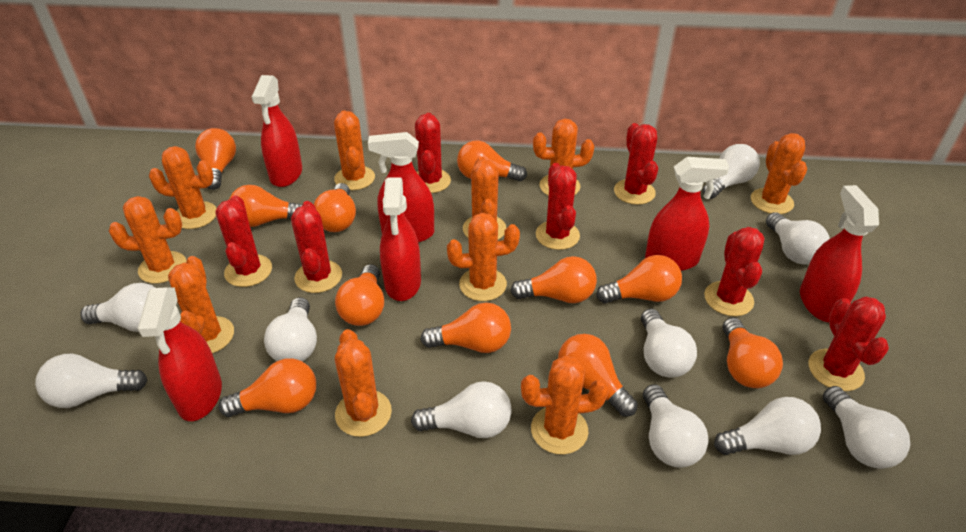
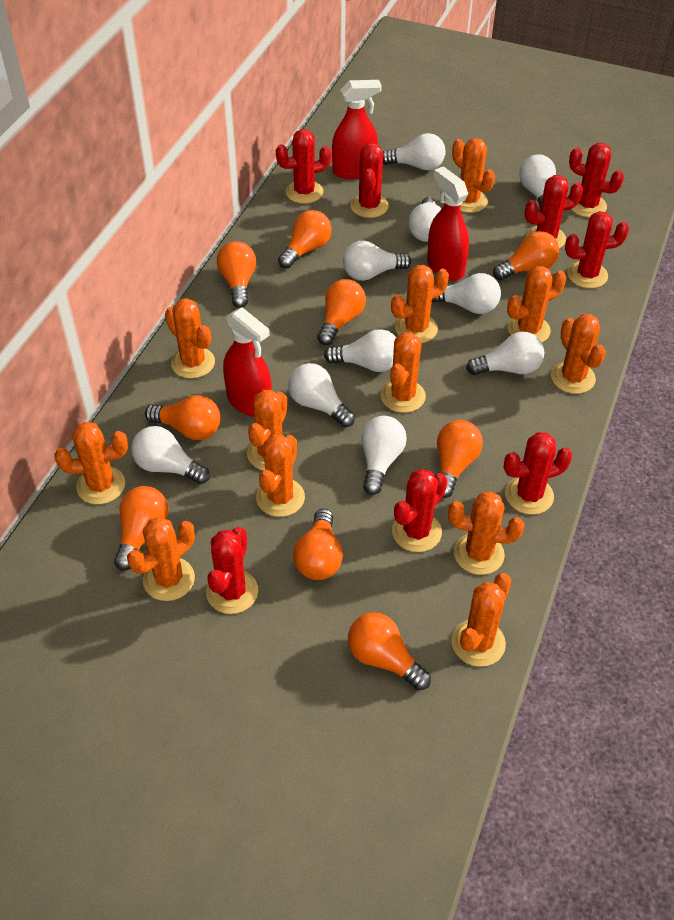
orange cactus: 10 -> 12
orange light bulb: 11 -> 9
red cactus: 7 -> 8
red spray bottle: 6 -> 3

